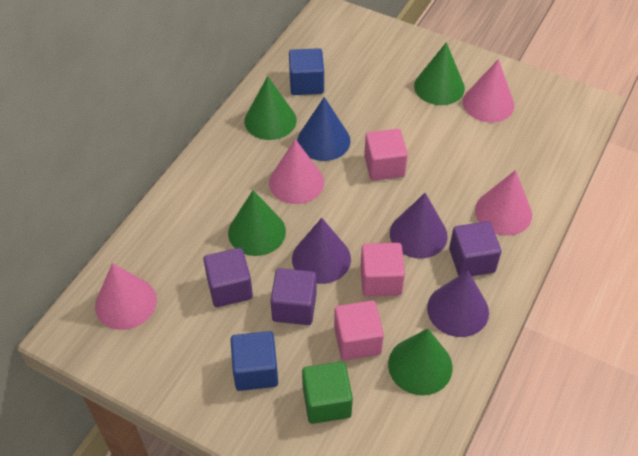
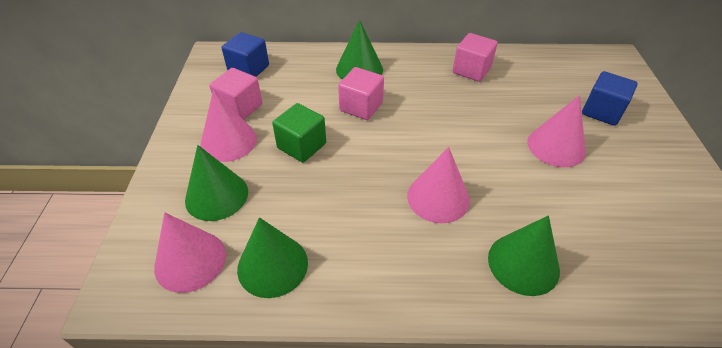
blue cone: 1 -> 0
purple cone: 3 -> 0
purple cube: 3 -> 0

